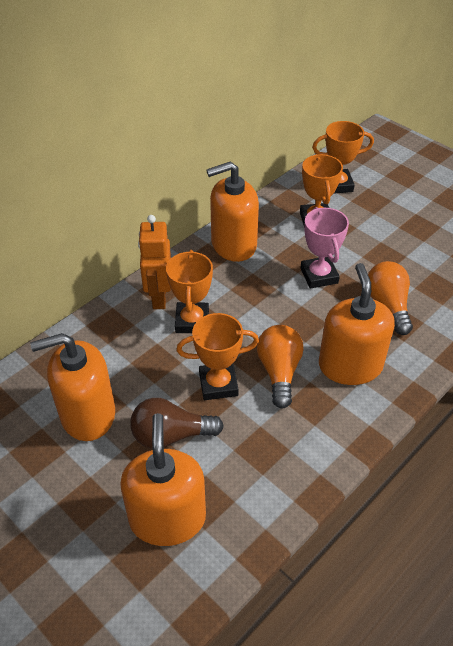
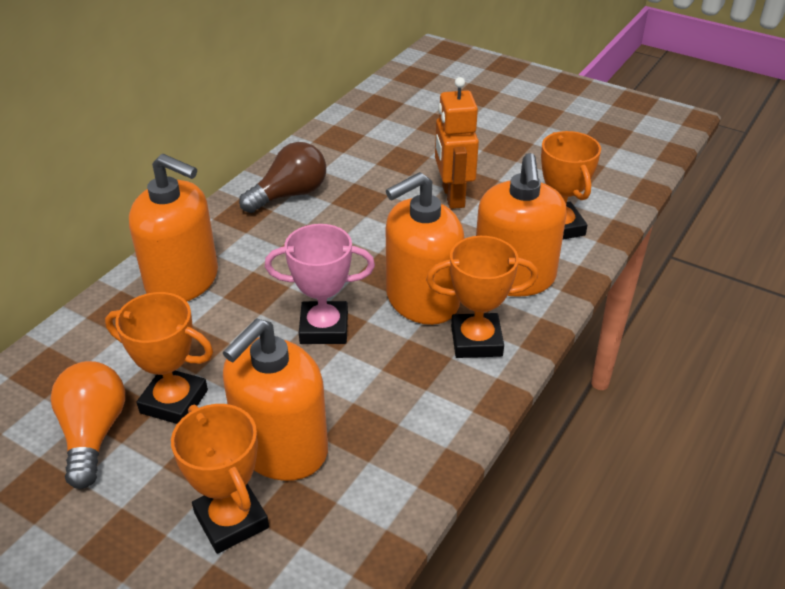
orange light bulb: 2 -> 1

